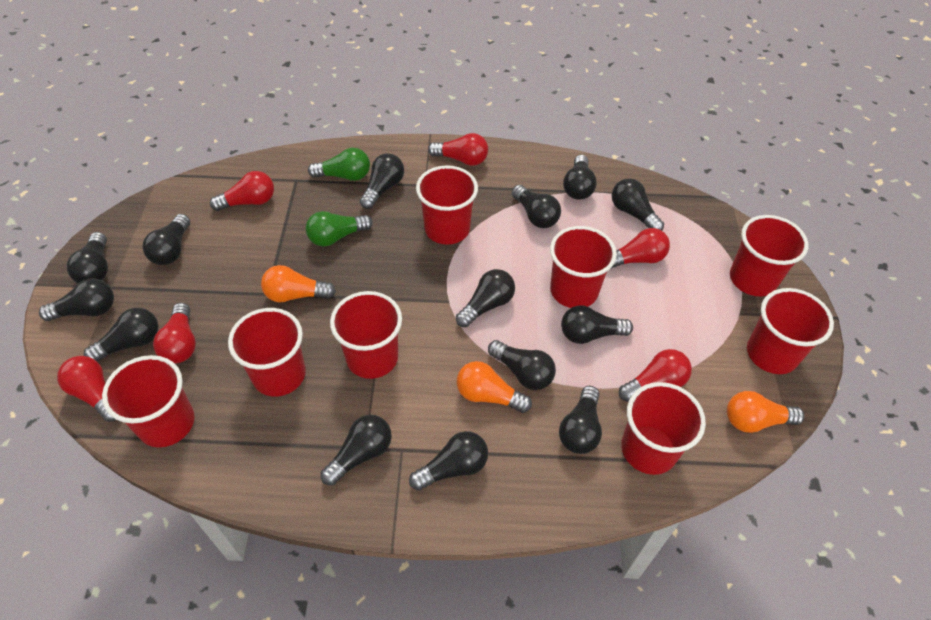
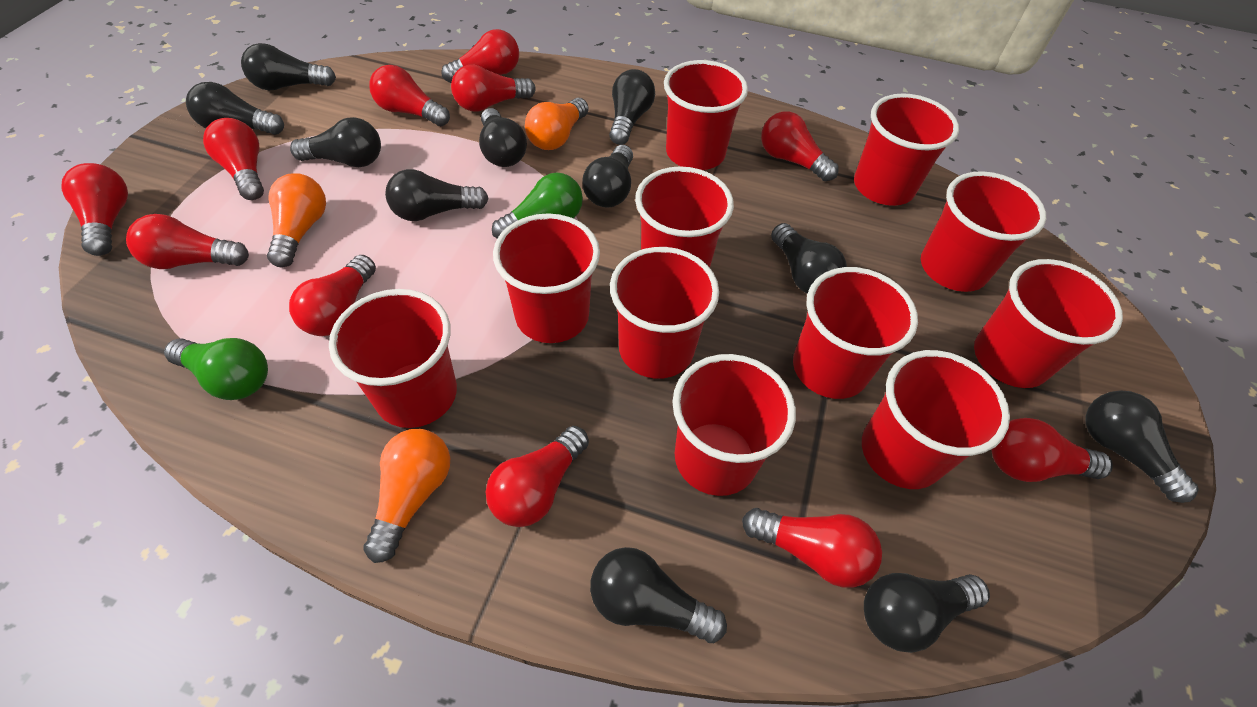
black light bulb: 14 -> 11
red cup: 8 -> 11
red light bulb: 6 -> 11

